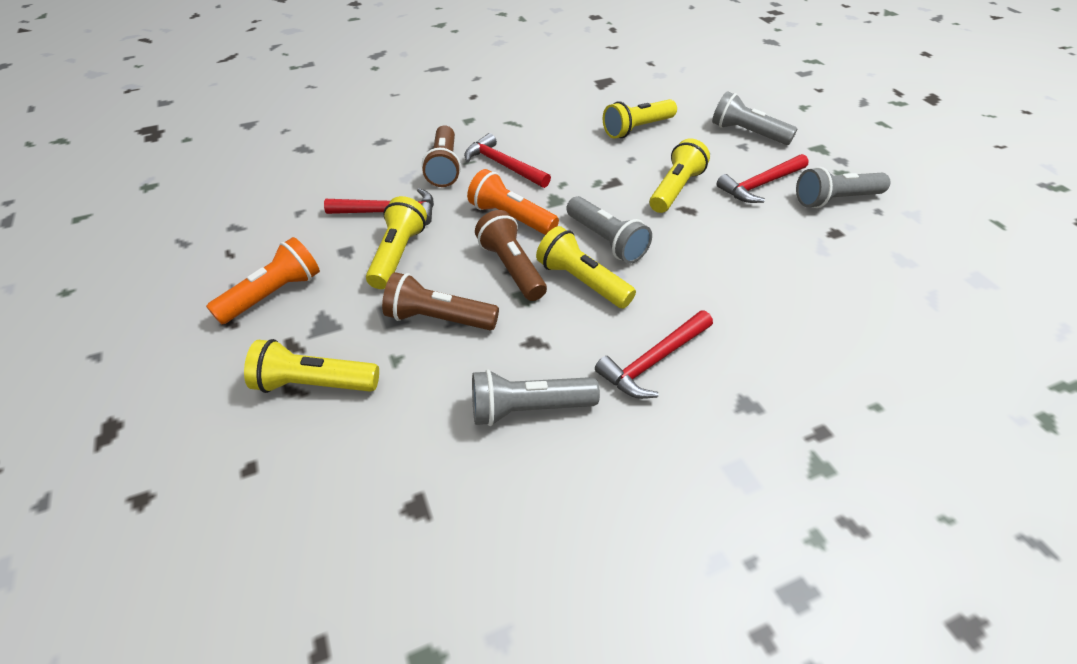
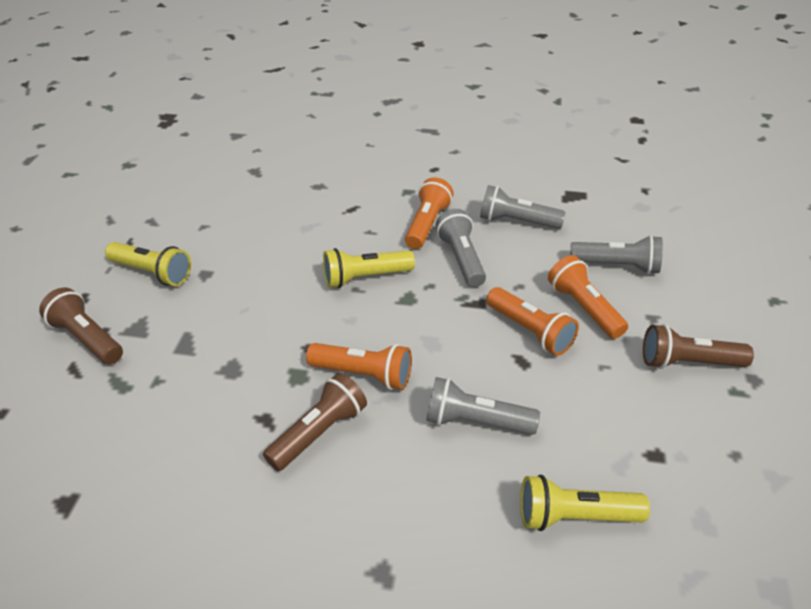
orange flashlight: 2 -> 4
red hammer: 4 -> 0
yellow flashlight: 5 -> 3

